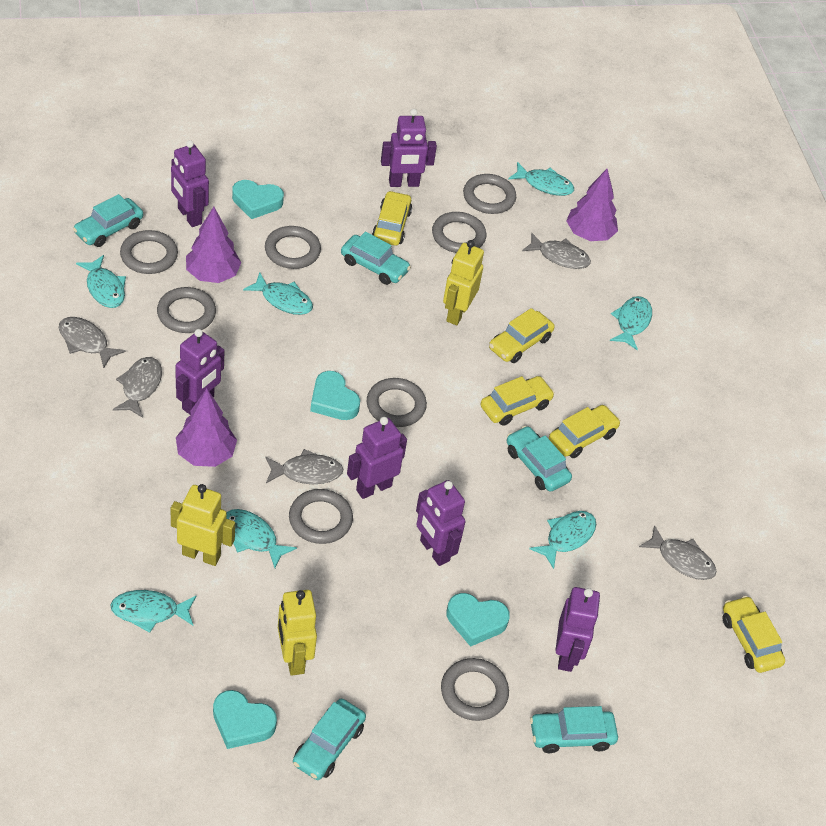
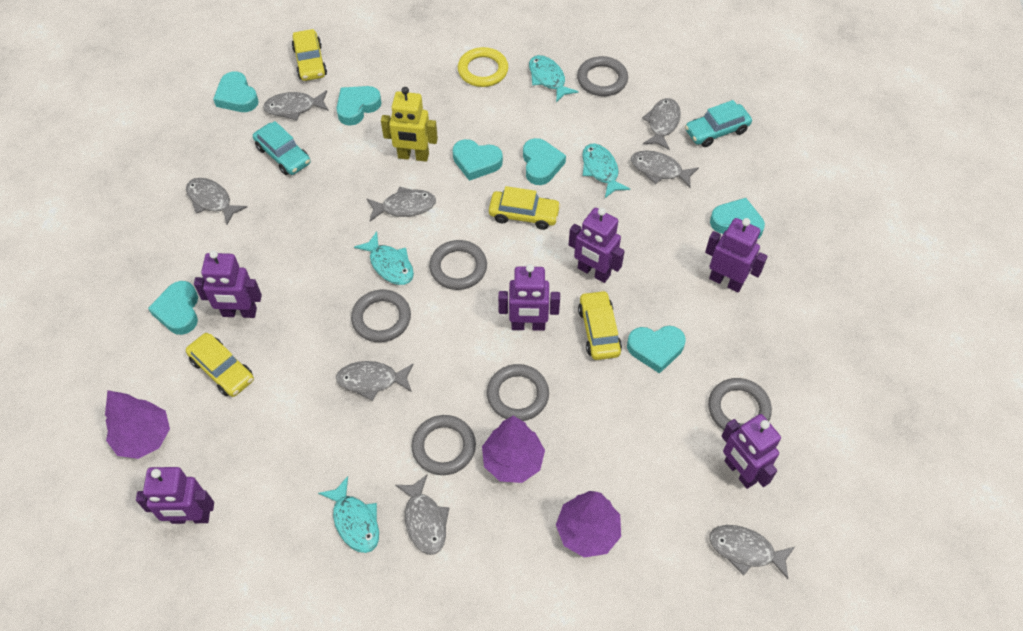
grey fish: 5 -> 8
grey ring: 8 -> 6
turquoise car: 5 -> 2
turquoise fish: 7 -> 4
turquoise heart: 4 -> 7
yellow car: 5 -> 4
yellow ring: 0 -> 1
yellow robot: 3 -> 1

